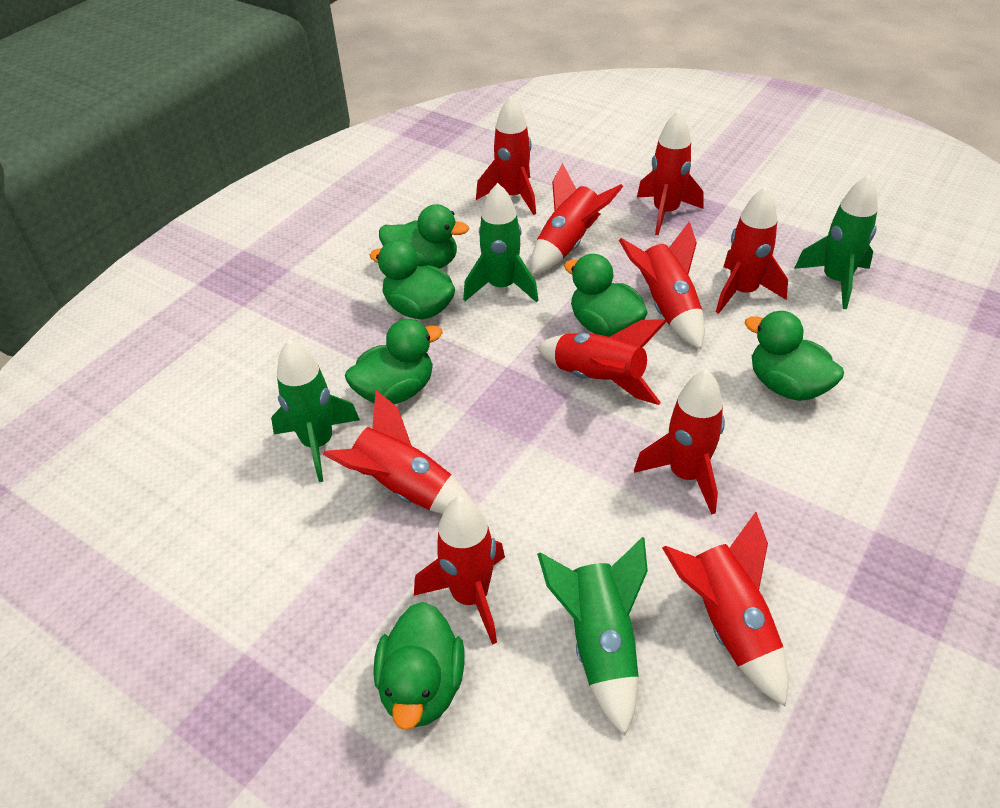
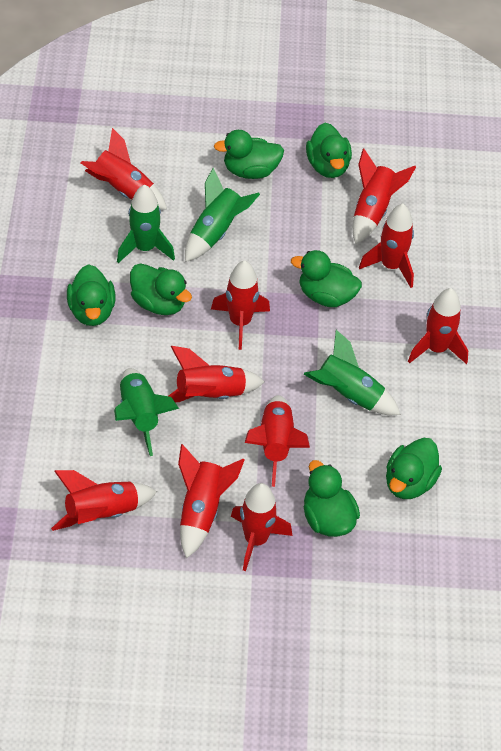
green duck: 6 -> 7

